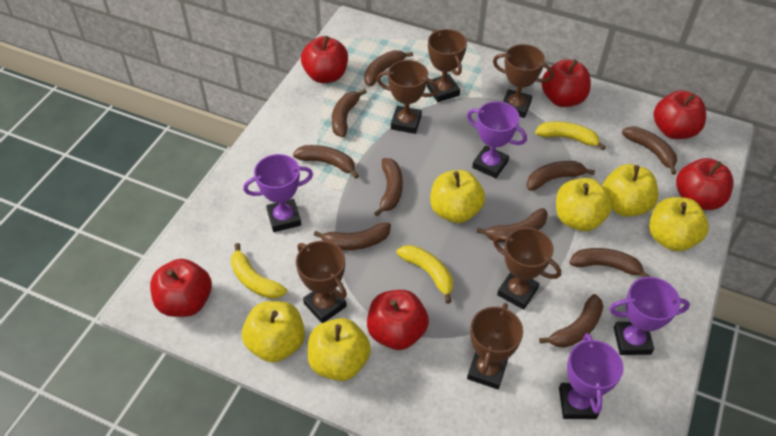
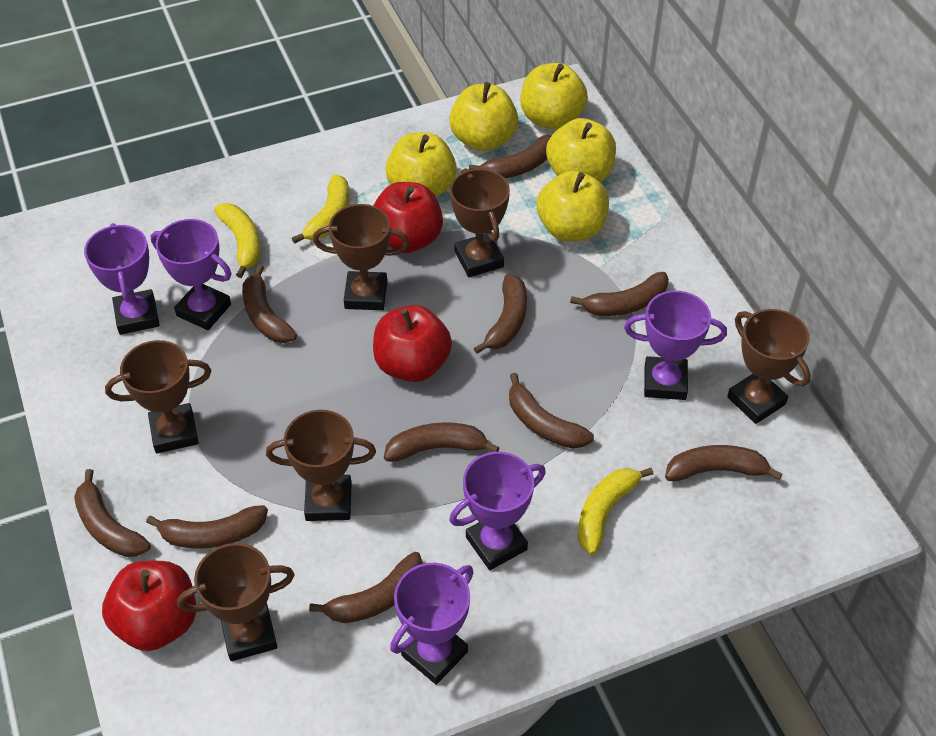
purple trophy: 4 -> 5
red apple: 6 -> 3
yellow apple: 6 -> 5

